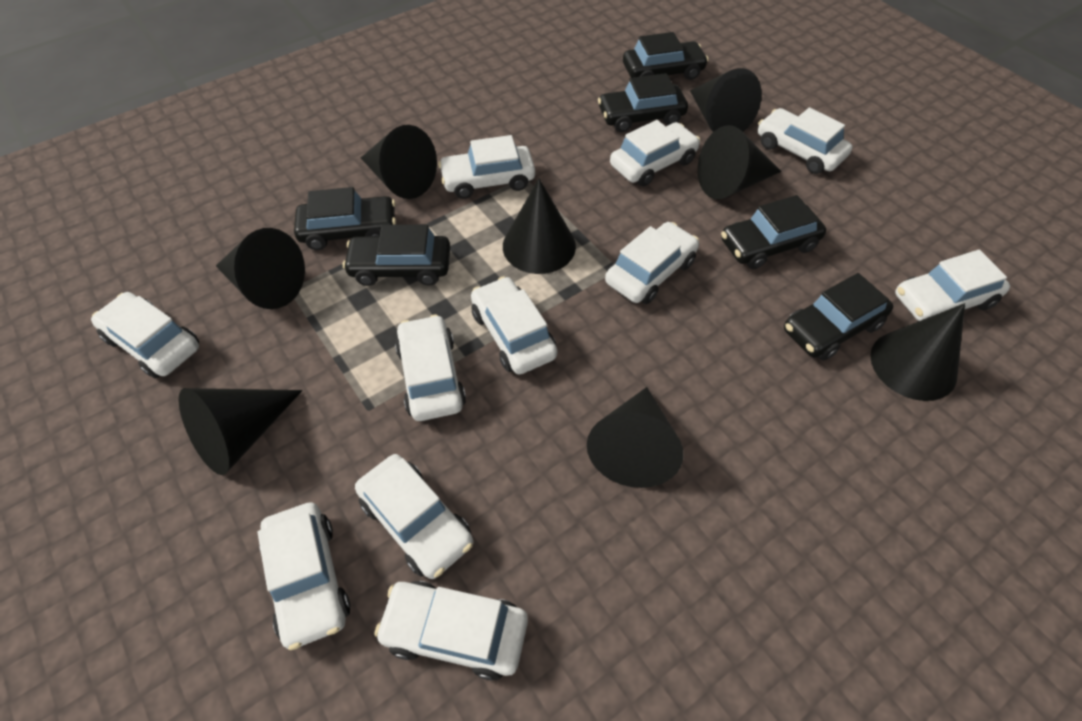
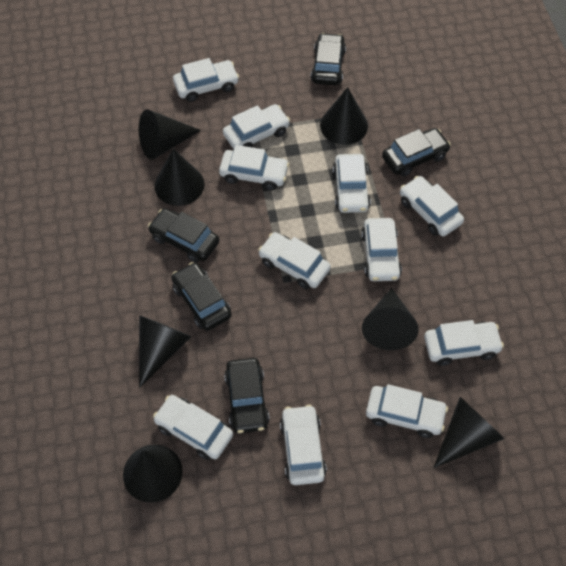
black car: 6 -> 5
black cone: 8 -> 7

